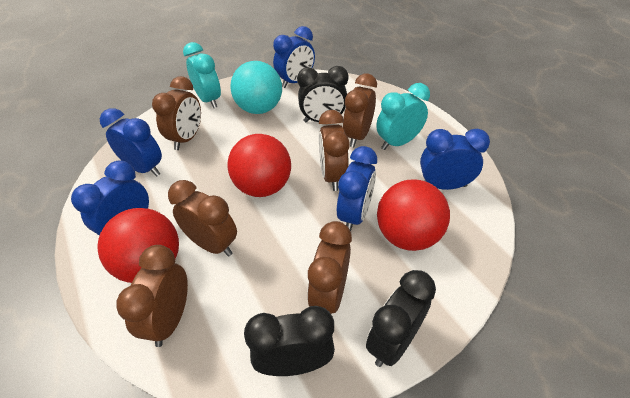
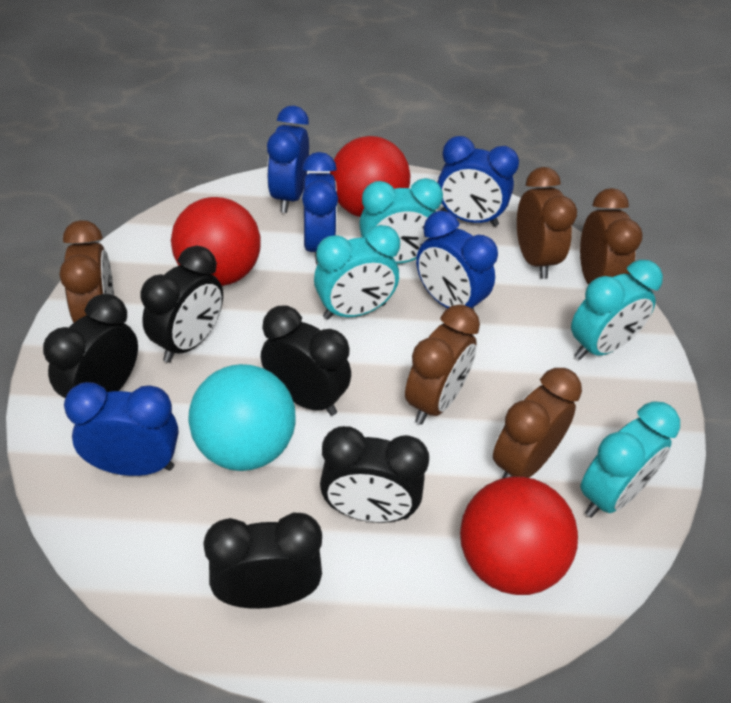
black clock: 3 -> 5
brown clock: 6 -> 5
turquoise clock: 2 -> 4

